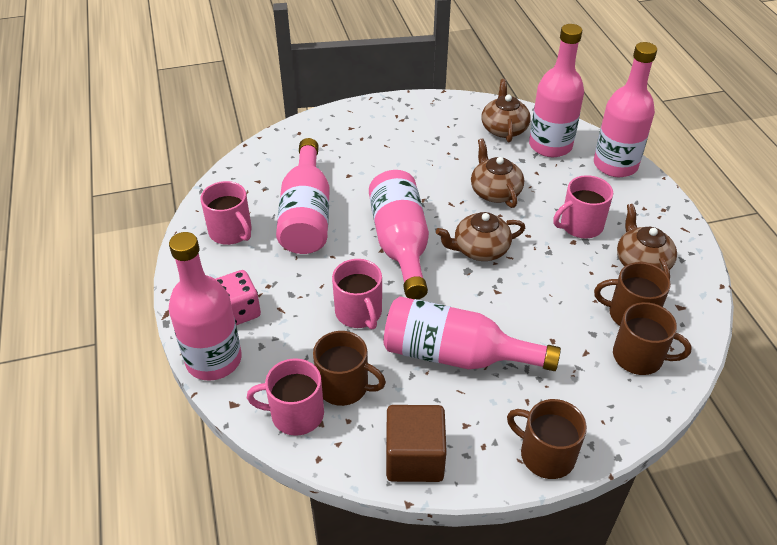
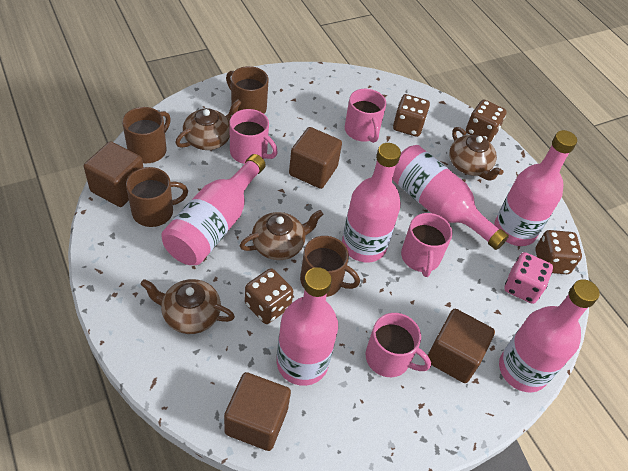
brown cube: 1 -> 4
brown dice: 0 -> 4

